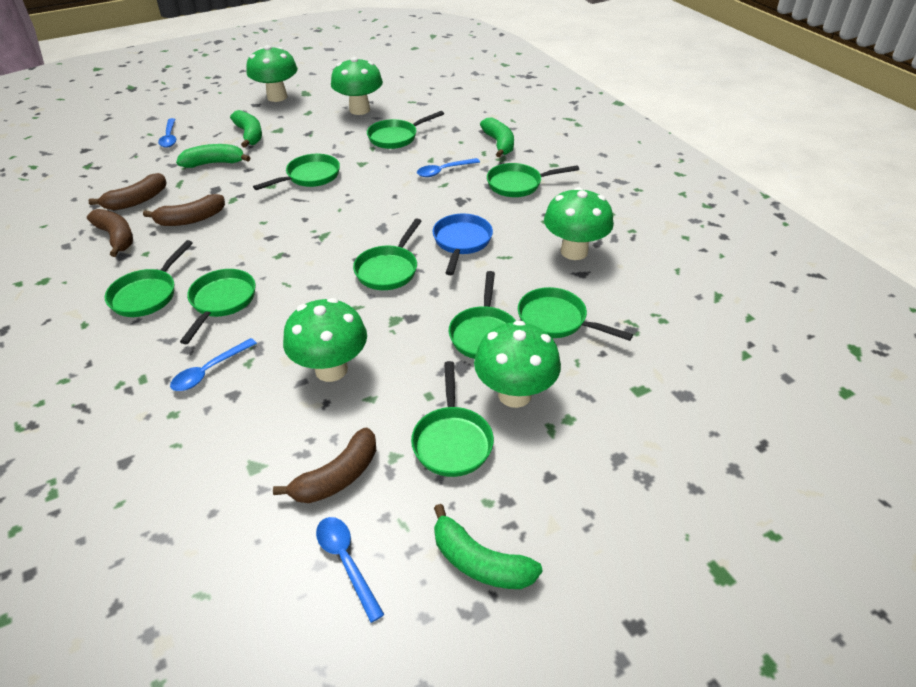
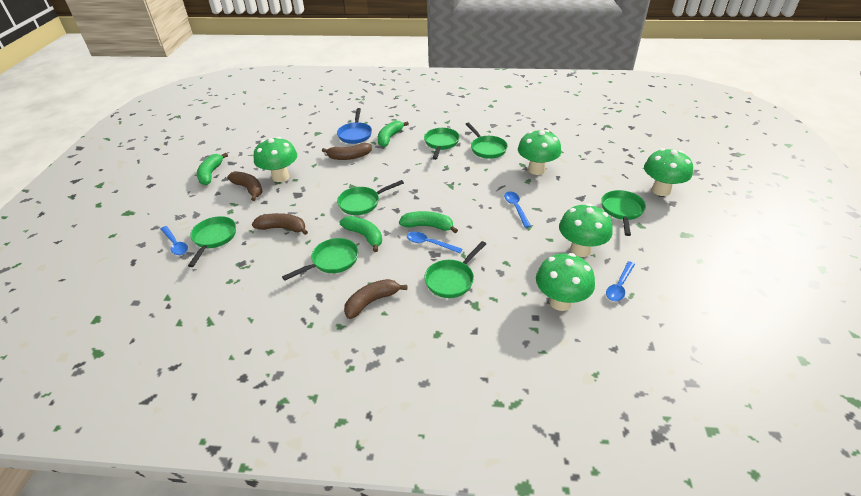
green pan: 9 -> 7

